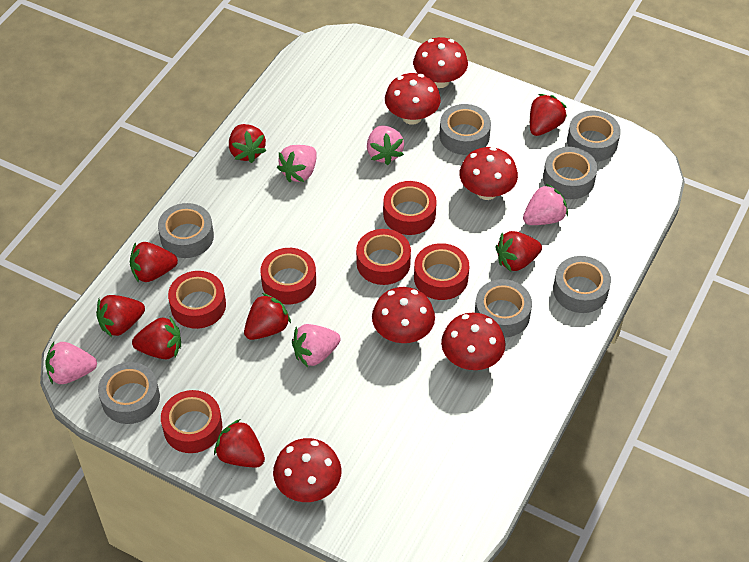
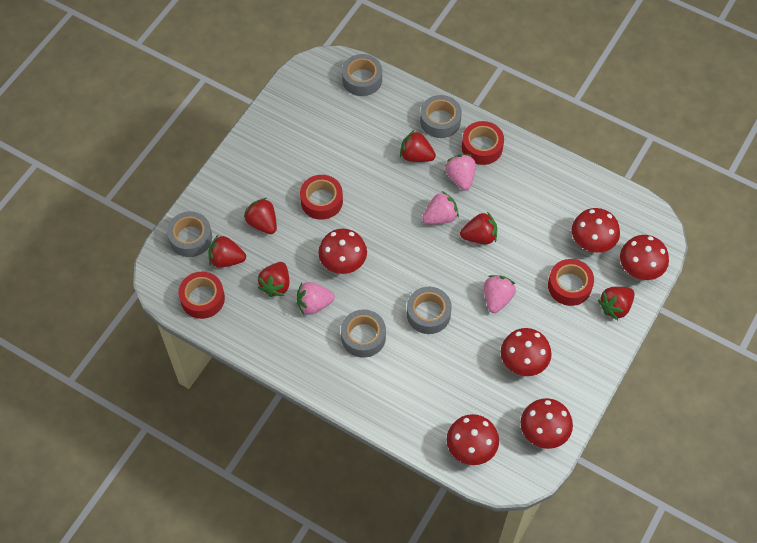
grey tape: 7 -> 5
pink strawberry: 5 -> 4
red strawberry: 8 -> 6
red tape: 6 -> 4

